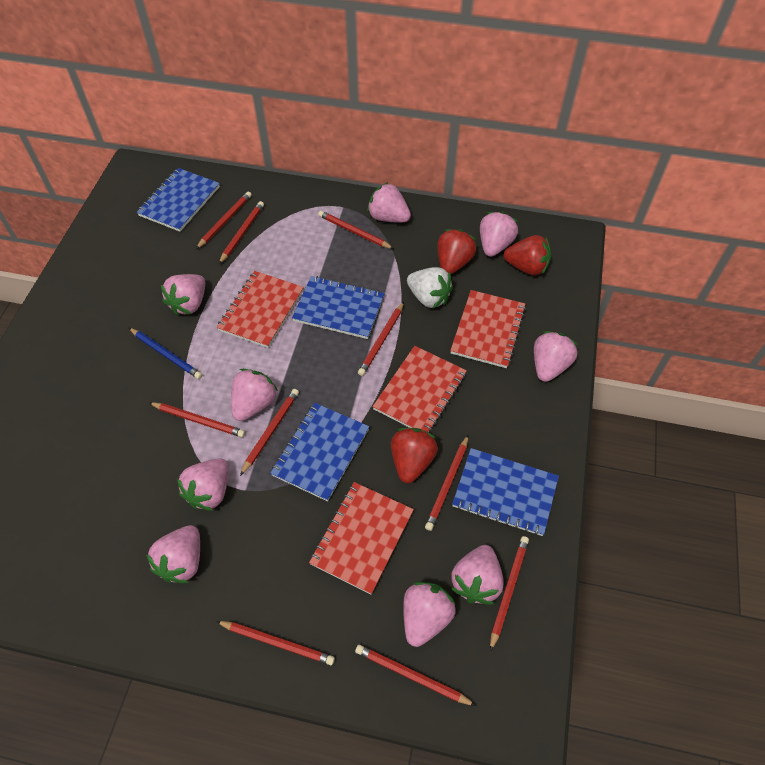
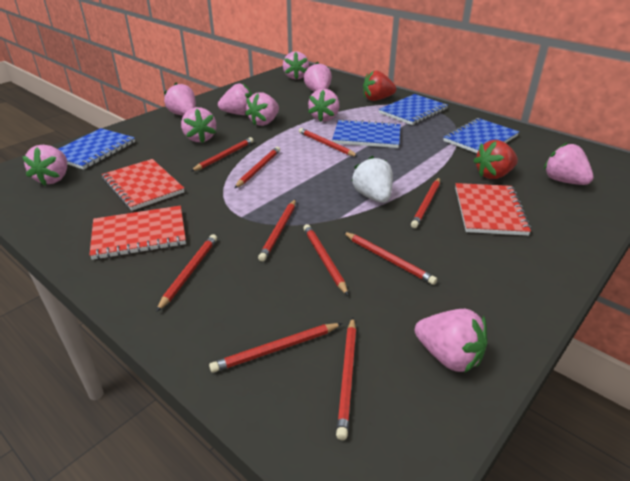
blue pencil: 1 -> 0
pink strawberry: 9 -> 10
red notebook: 4 -> 3
red strawberry: 3 -> 2

